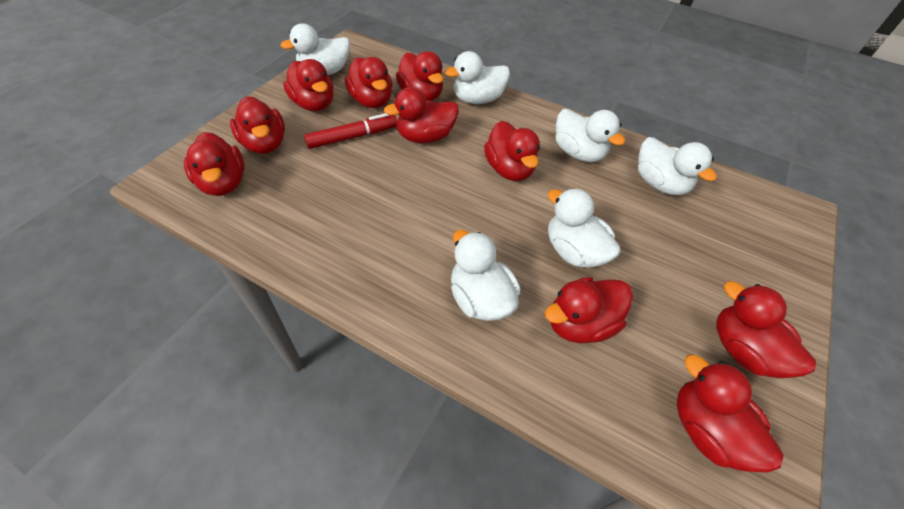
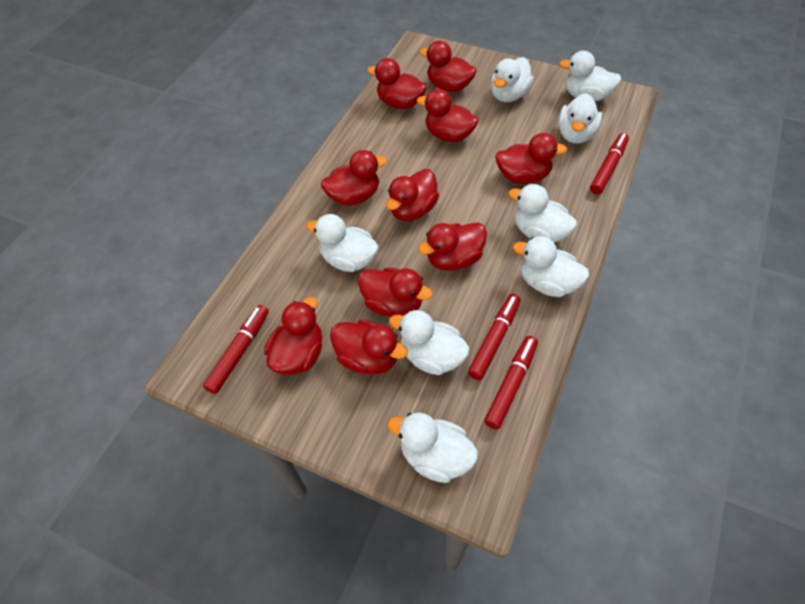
red marker: 1 -> 4
white duck: 6 -> 8

